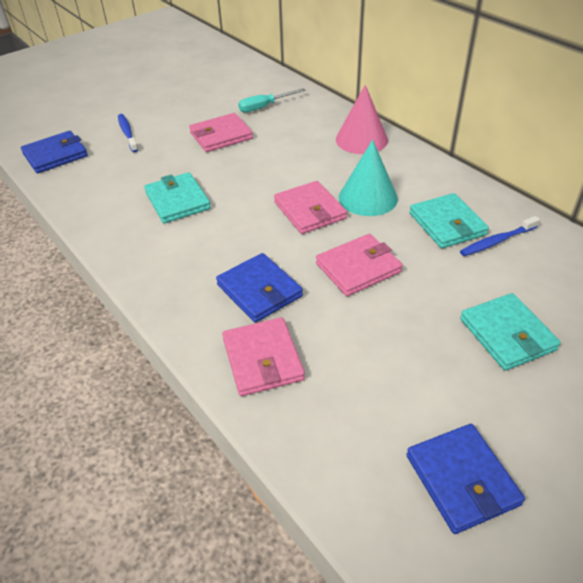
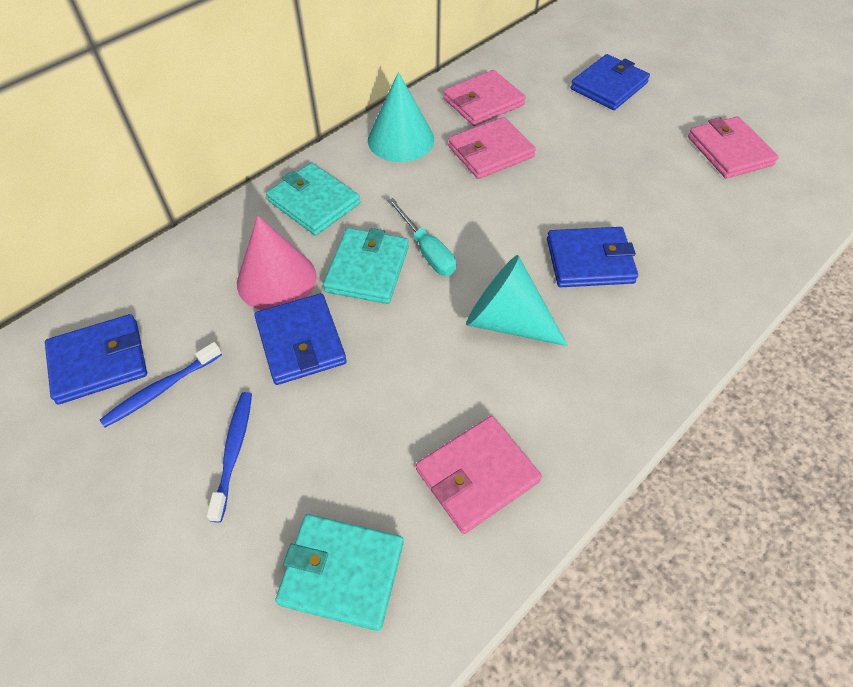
blue wallet: 3 -> 4
turquoise cone: 1 -> 2

